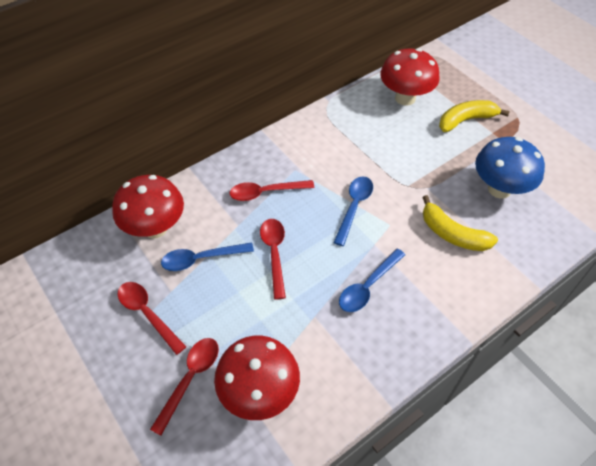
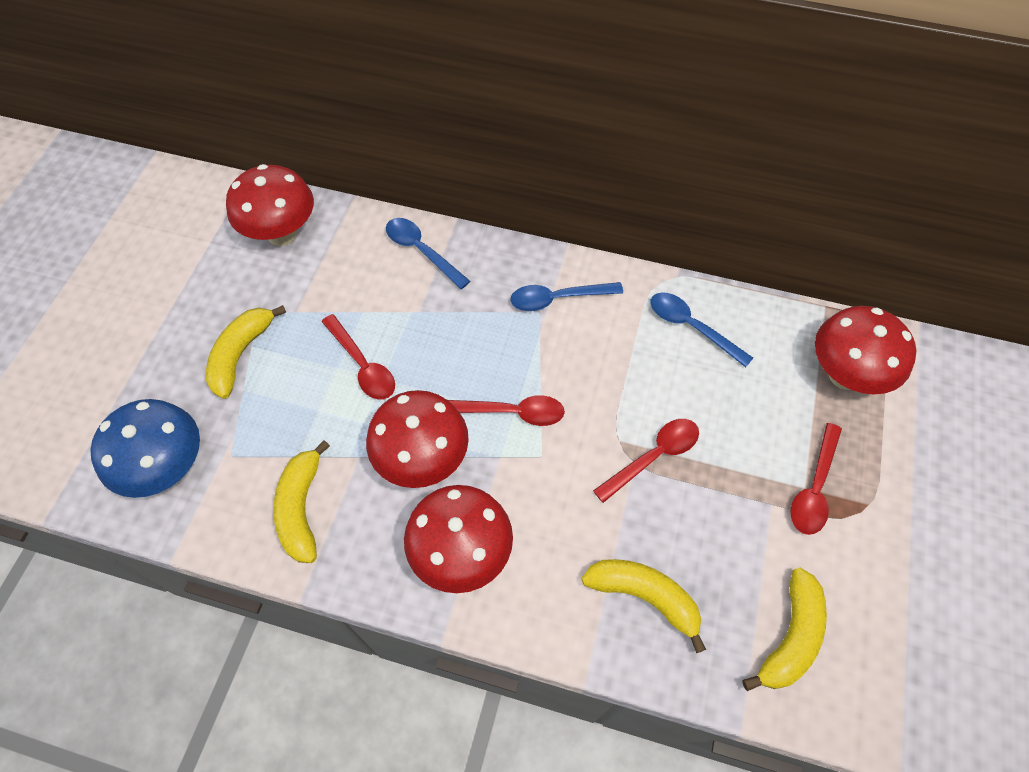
red mushroom: 3 -> 4
yellow banana: 2 -> 4

